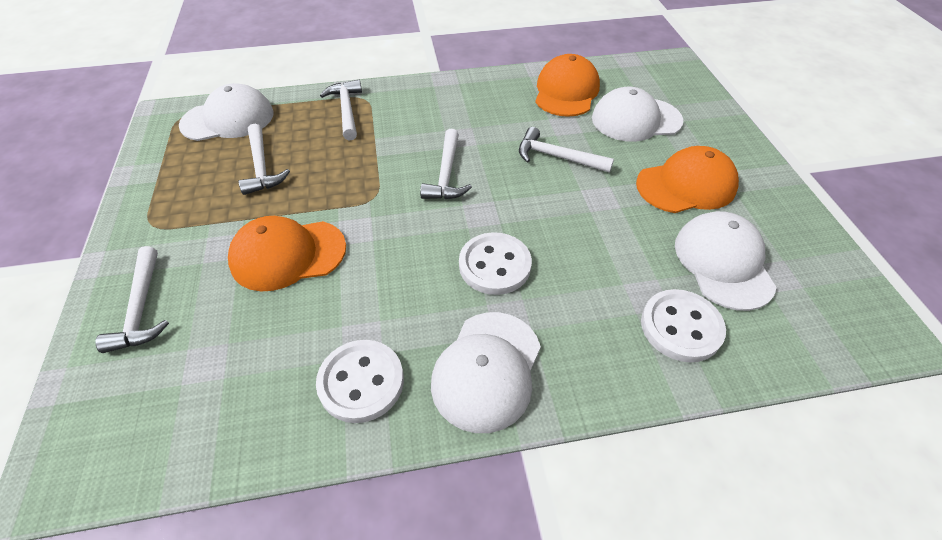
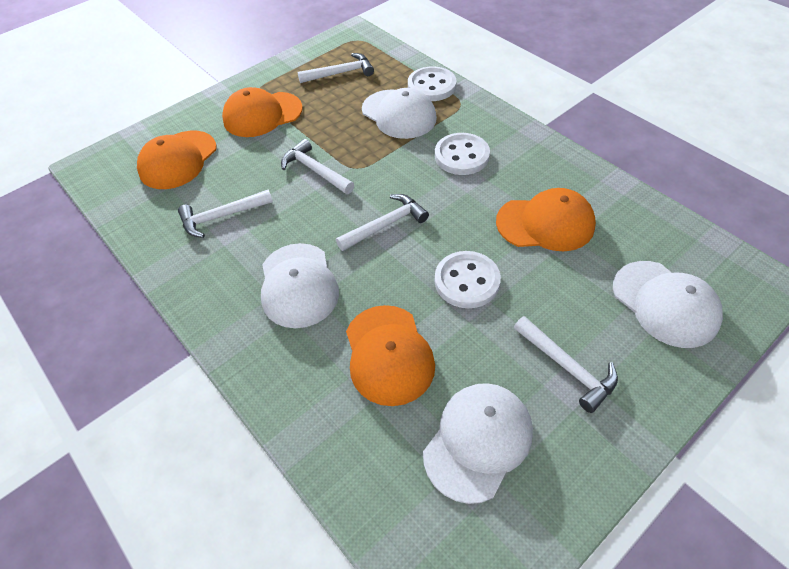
orange cap: 3 -> 4

